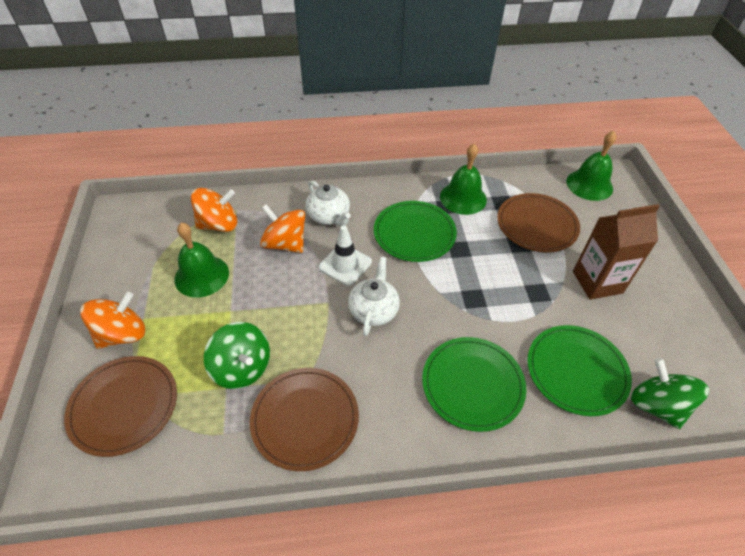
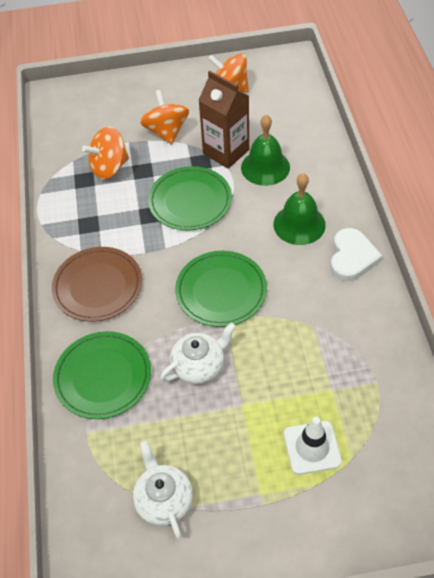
brown plate: 3 -> 1
green bell: 3 -> 2
green spinning top: 2 -> 0
white heart: 0 -> 1

